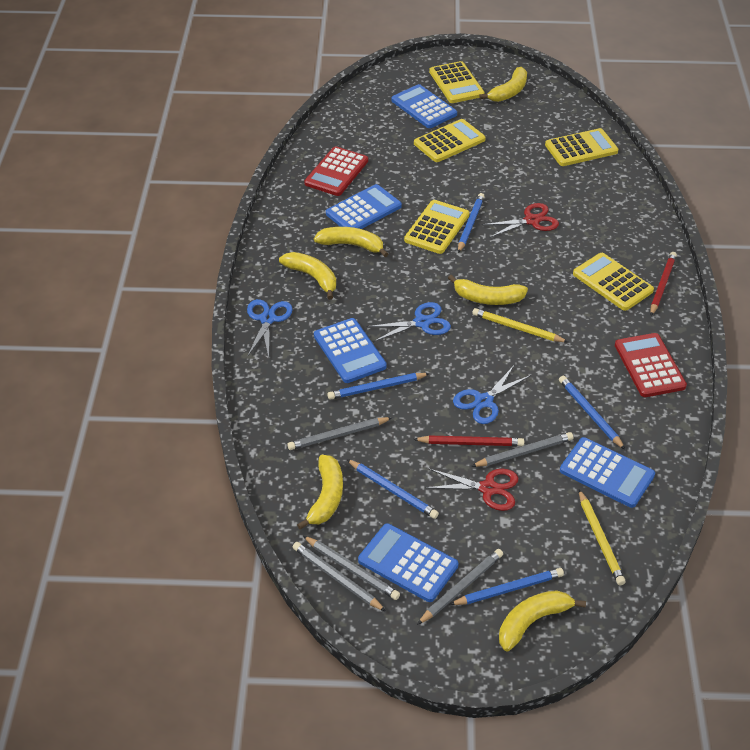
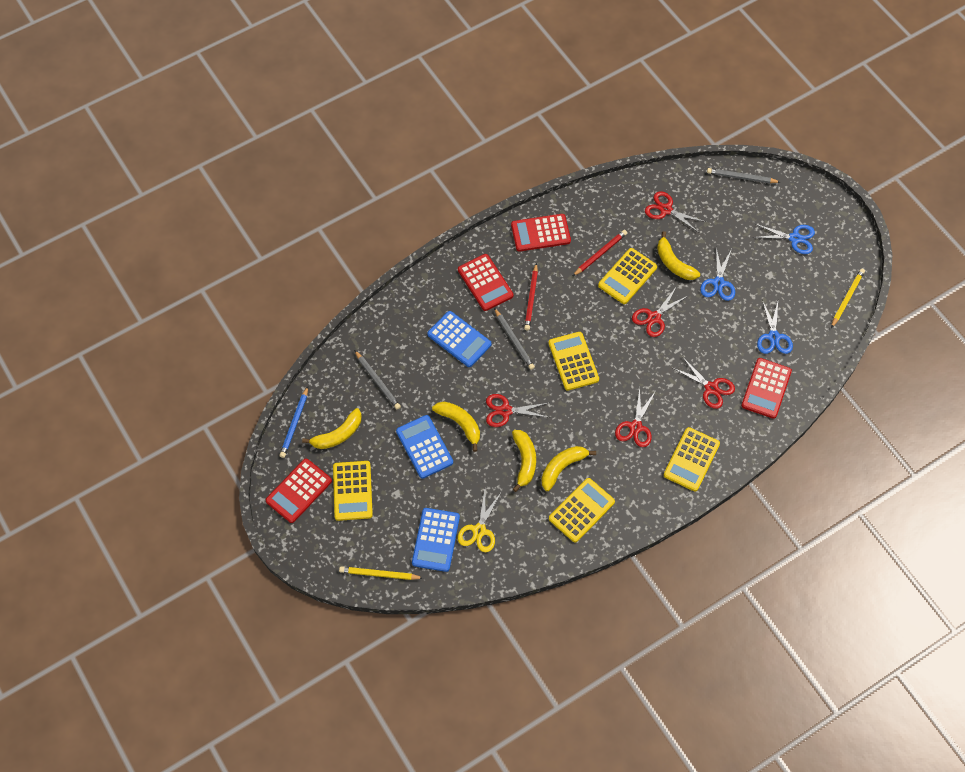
blue calculator: 5 -> 3
blue pencil: 5 -> 1
grey pencil: 5 -> 3
red calculator: 2 -> 4
red scissors: 2 -> 5
yellow banana: 6 -> 5
yellow scissors: 0 -> 1

